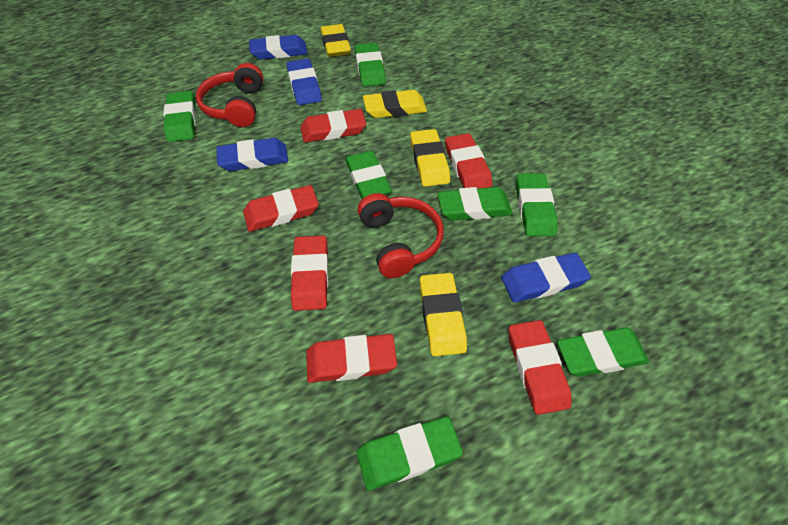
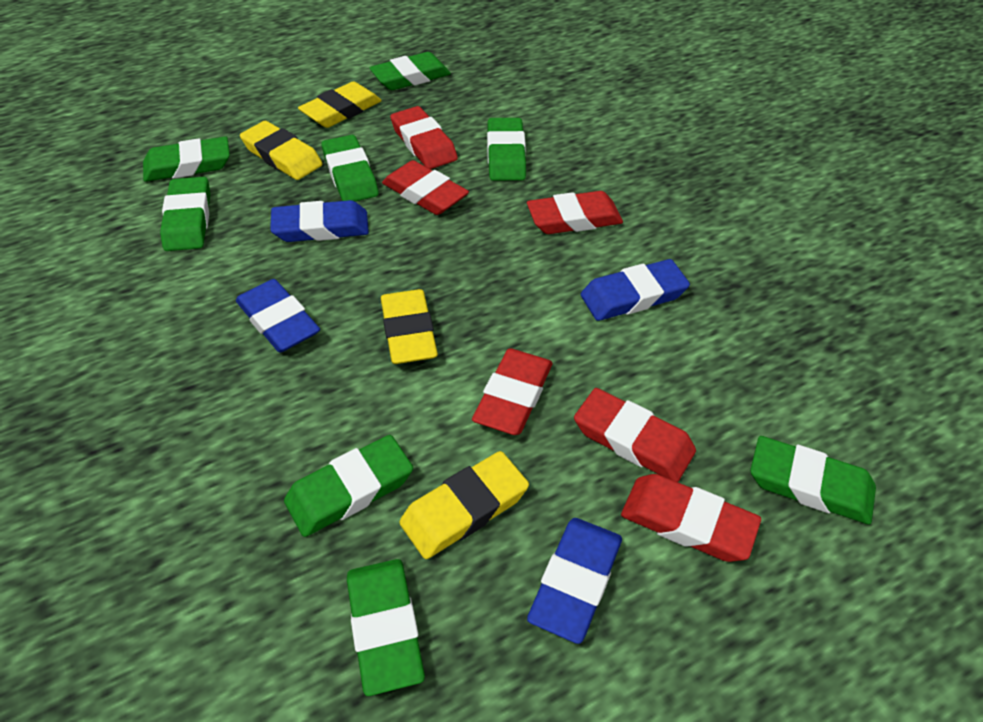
green eraser: 7 -> 8
red headphones: 2 -> 0

